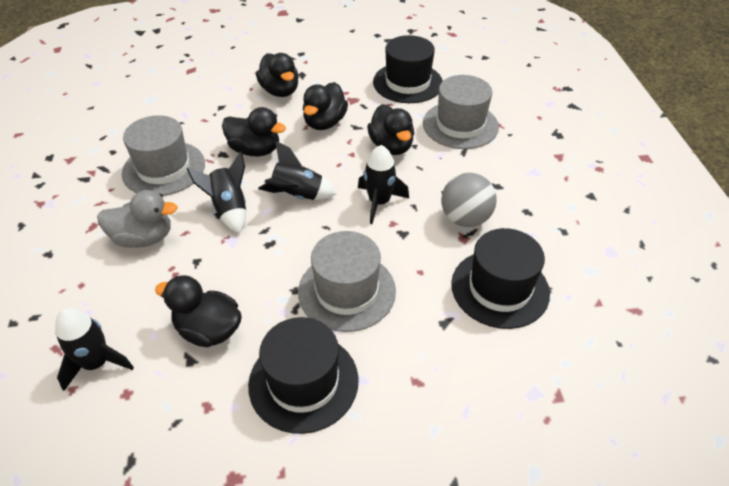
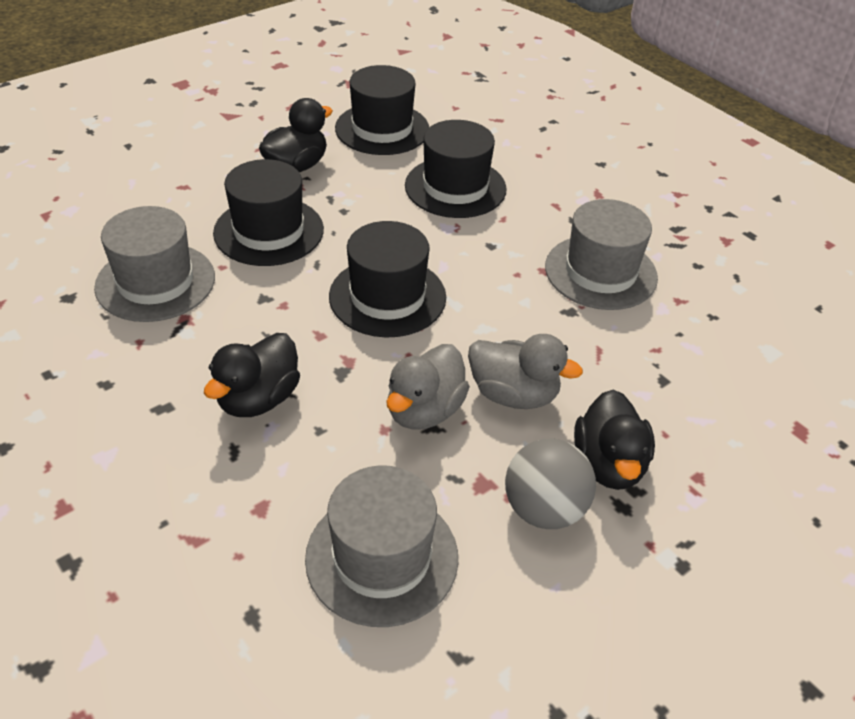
black duck: 5 -> 3
black hat: 3 -> 4
black rocket: 4 -> 0
grey duck: 1 -> 2

